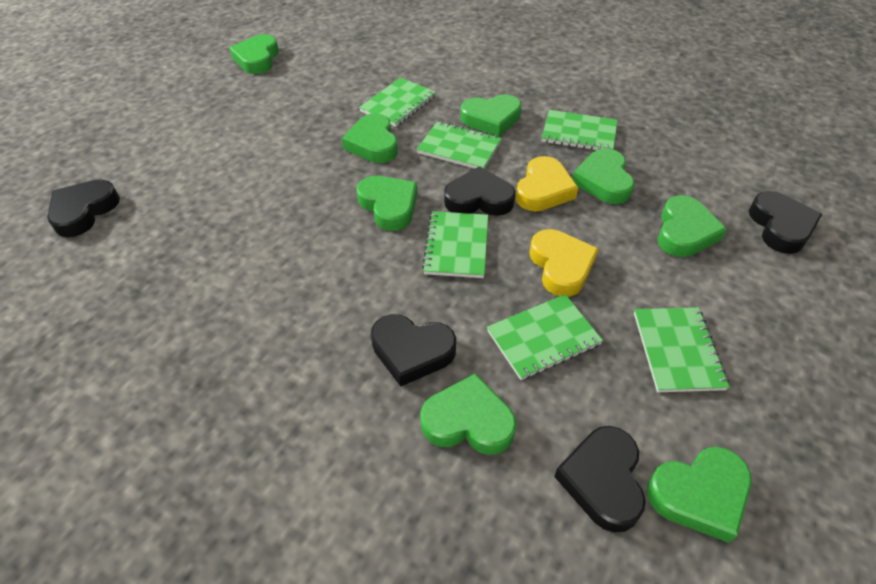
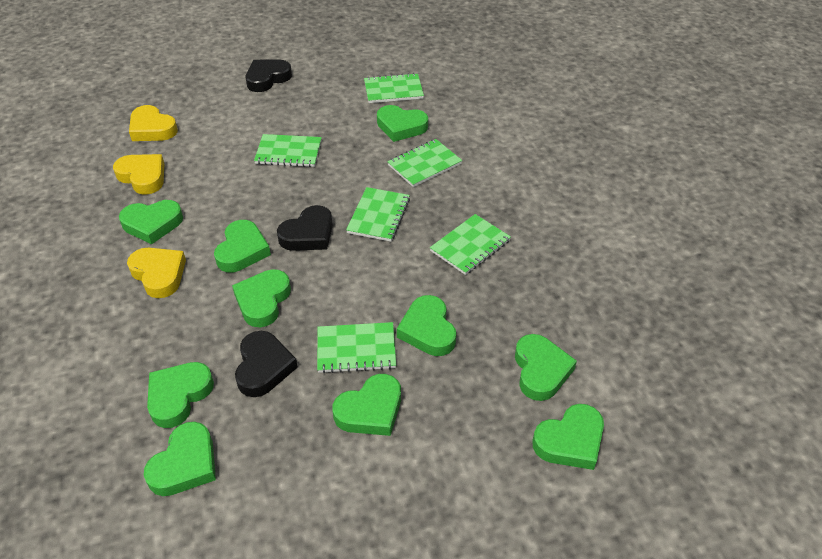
black heart: 5 -> 3
green heart: 8 -> 10
yellow heart: 2 -> 3

